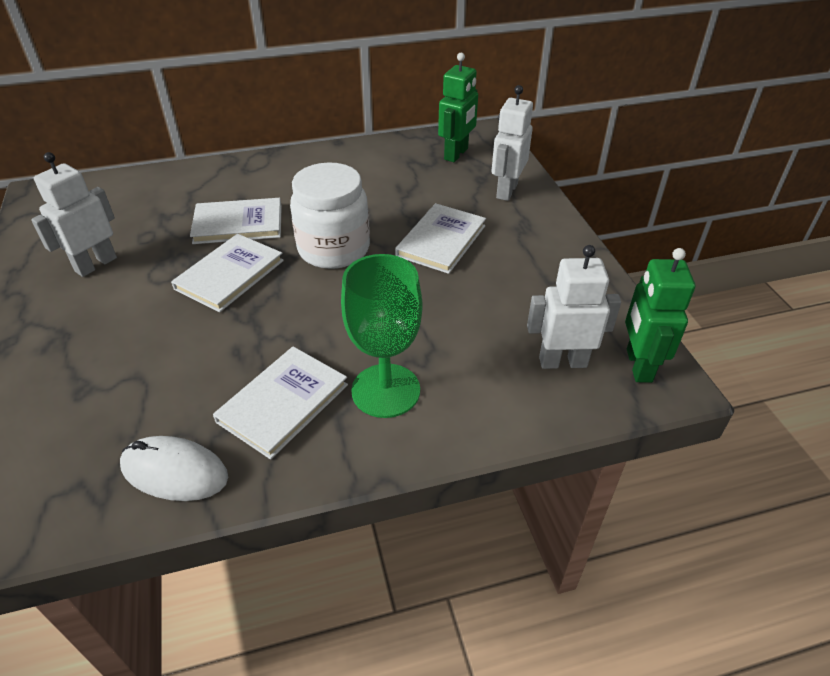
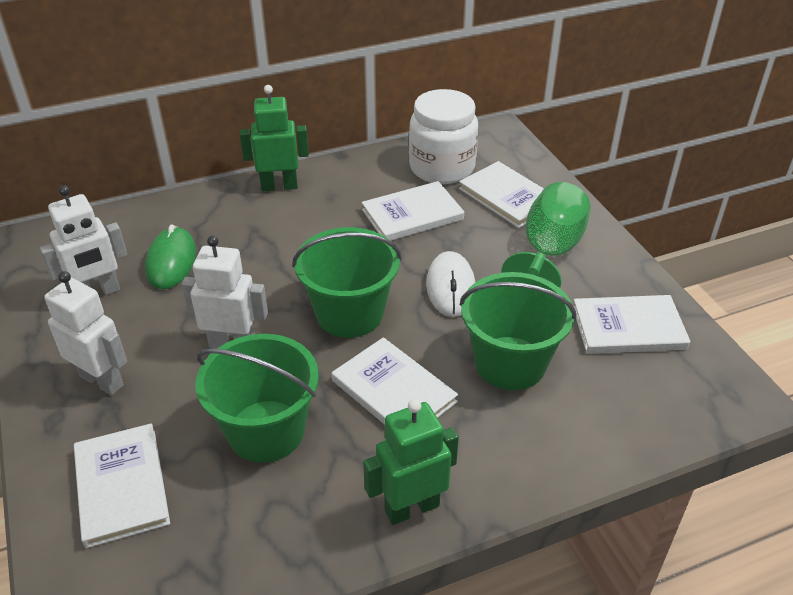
green bucket: 0 -> 3
green mouse: 0 -> 1
white book: 4 -> 5

